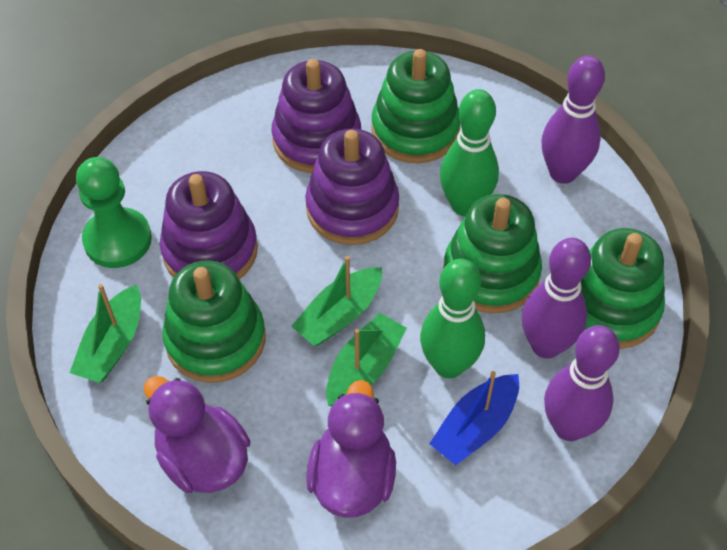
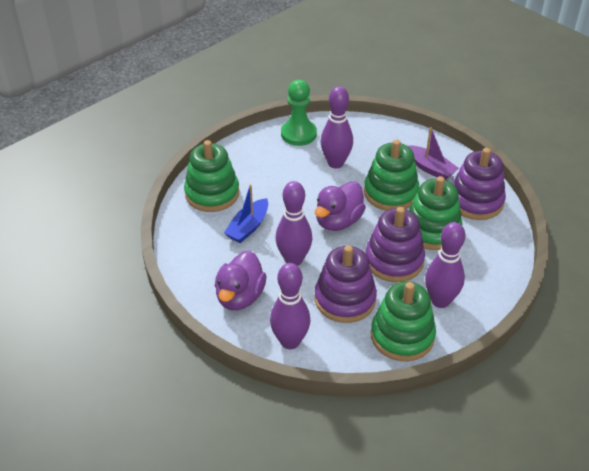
green boat: 3 -> 0
green bowling pin: 2 -> 0
purple boat: 0 -> 1
purple bowling pin: 3 -> 4

